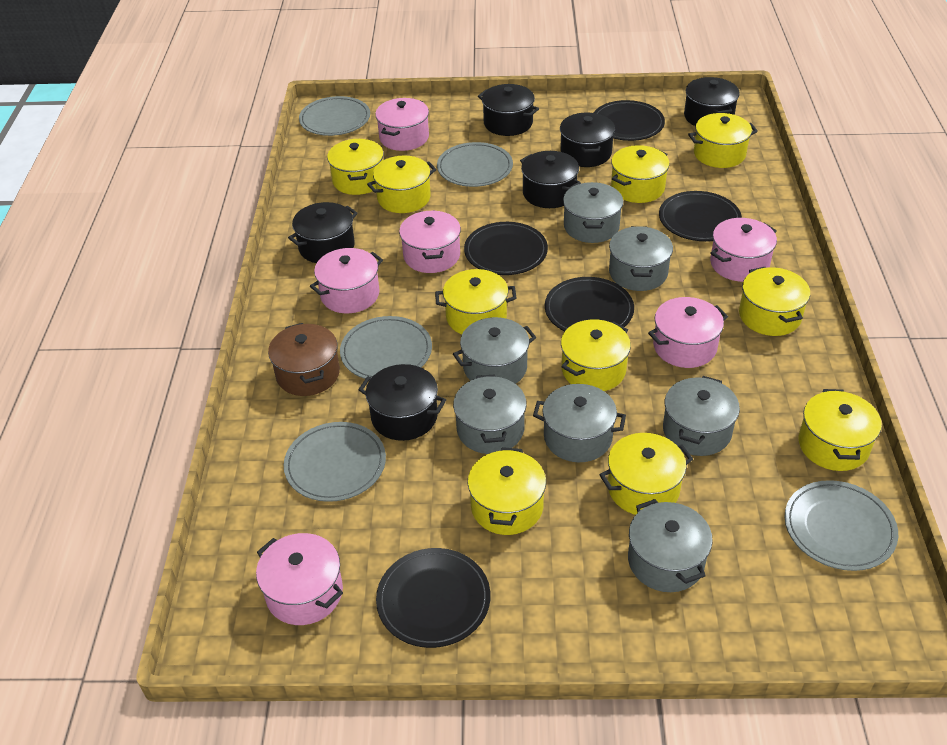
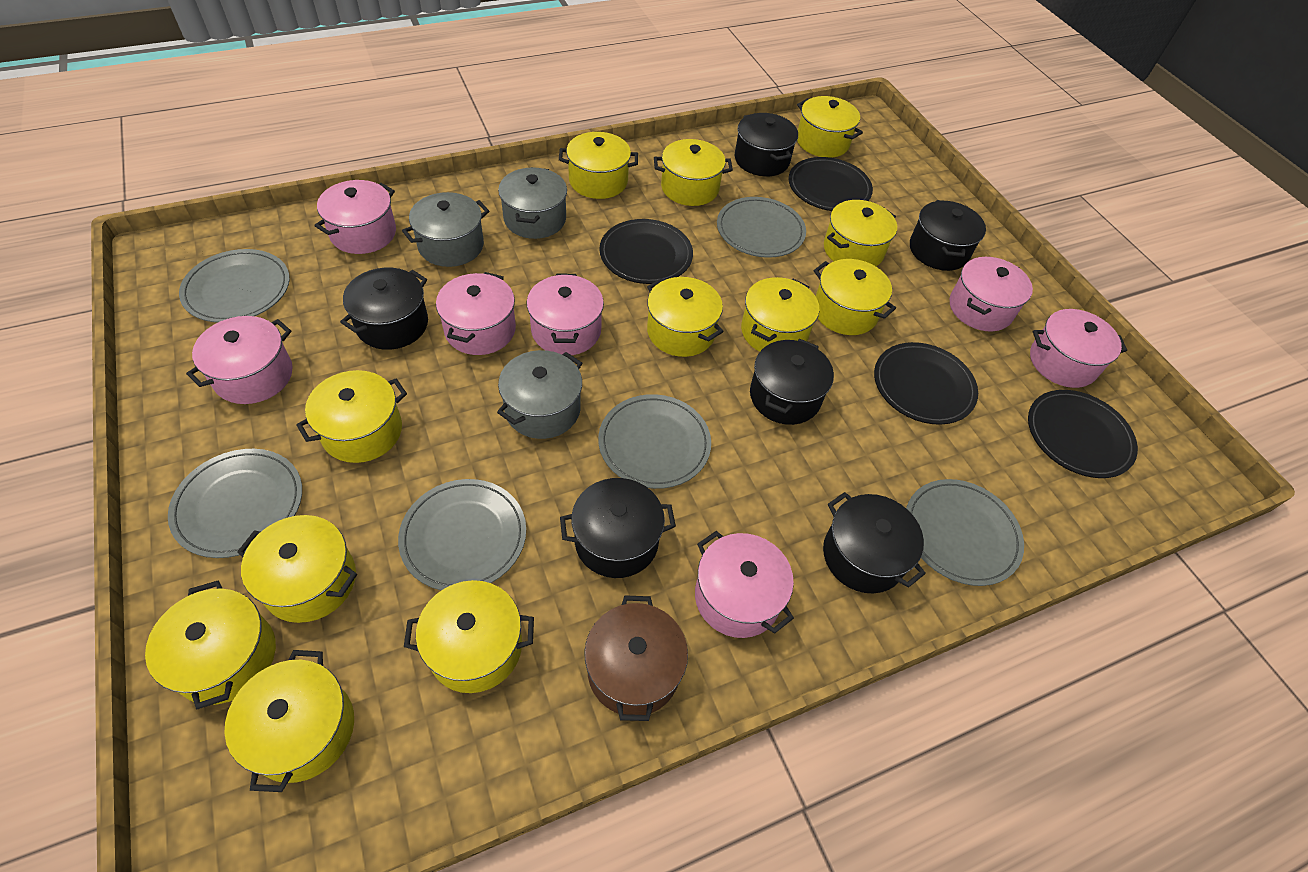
black plate: 5 -> 4
grey plate: 5 -> 6
grey pot: 7 -> 3
pink pot: 6 -> 7
yellow pot: 10 -> 12

